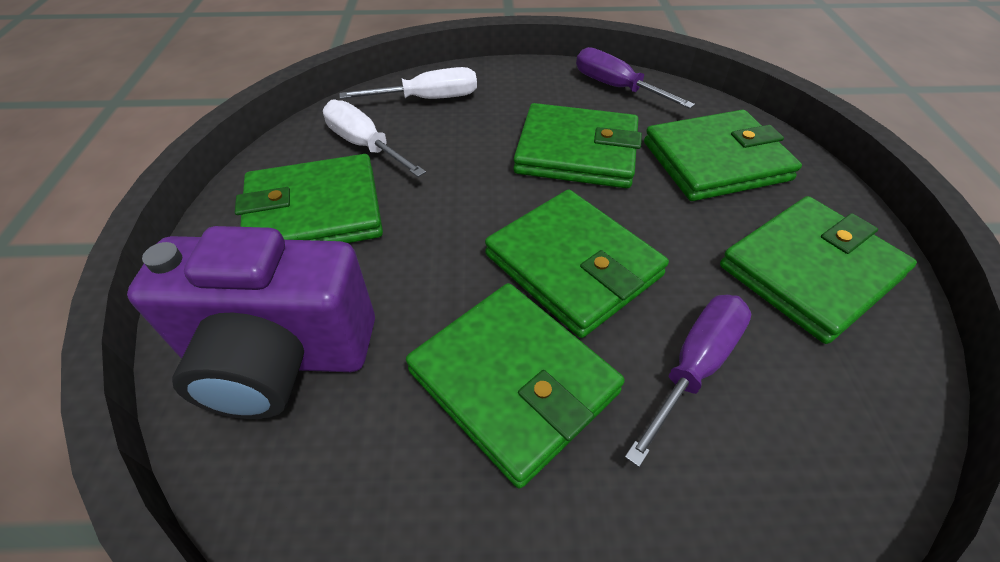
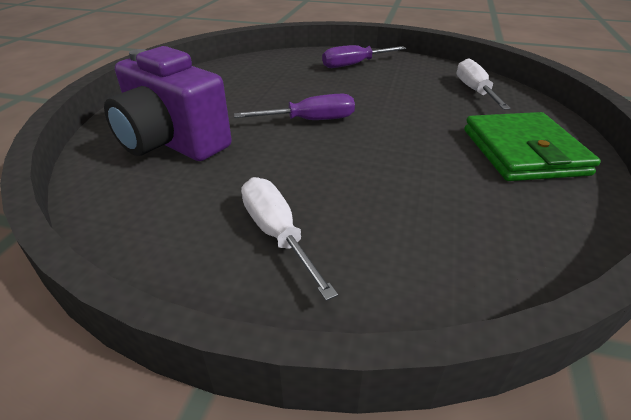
green wallet: 6 -> 1

